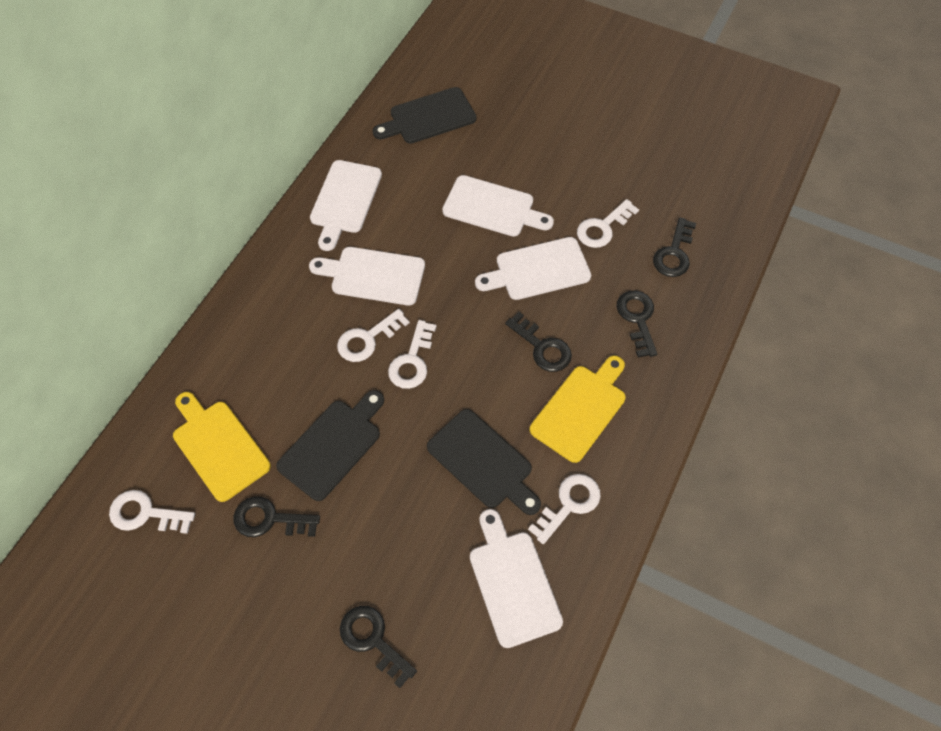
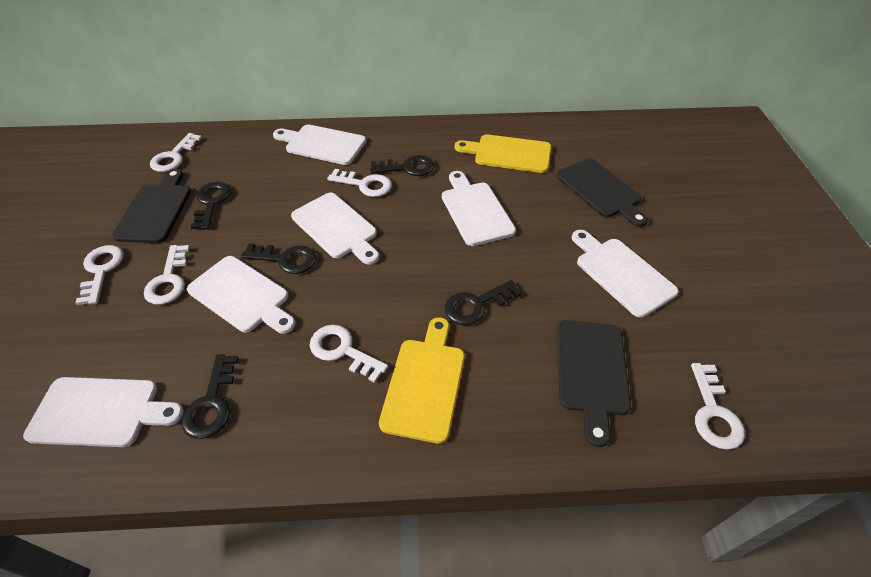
white cutting board: 5 -> 6
white key: 5 -> 6

